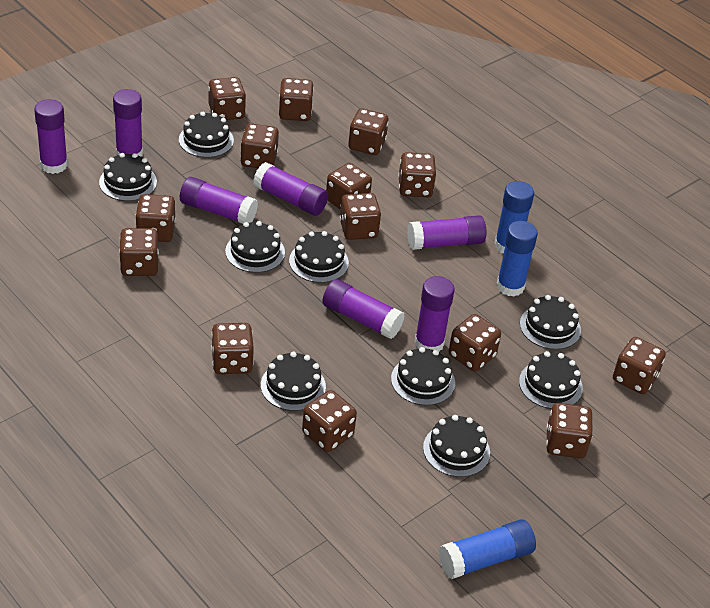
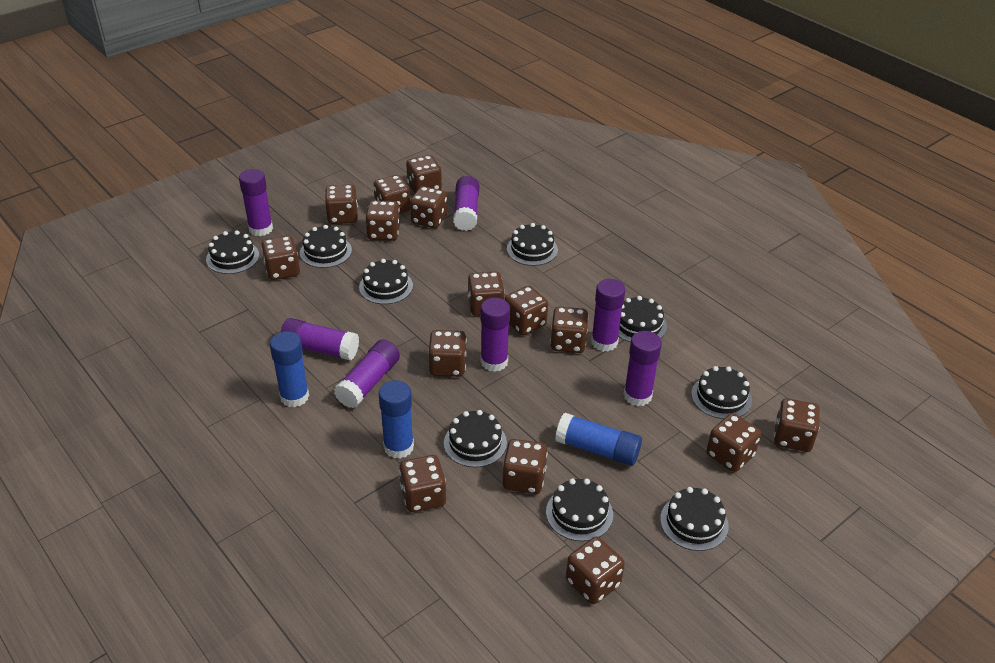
brown dice: 14 -> 15

